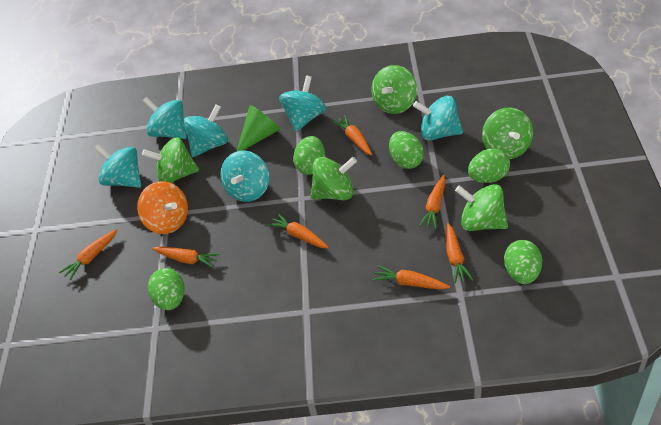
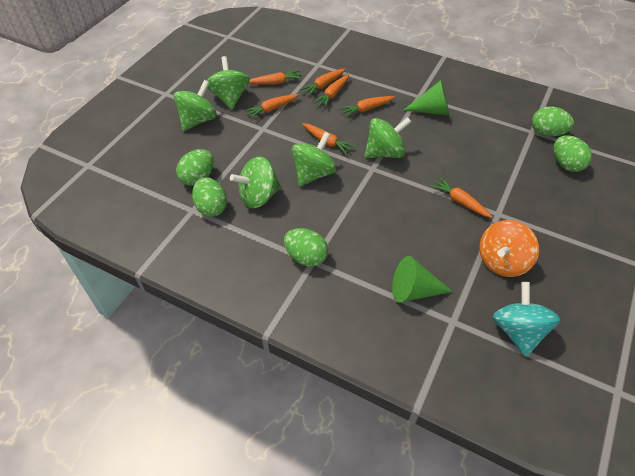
green cone: 1 -> 2
turquoise spinning top: 6 -> 1

